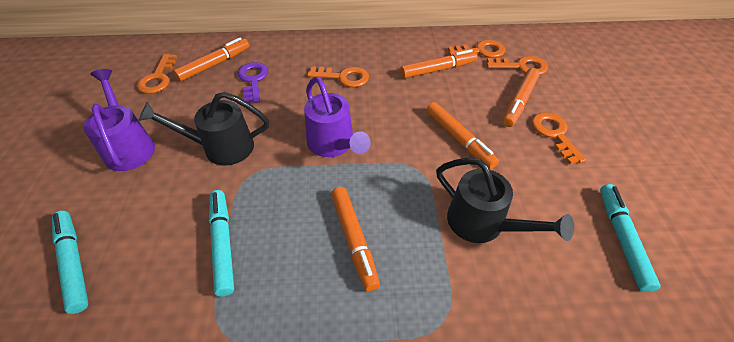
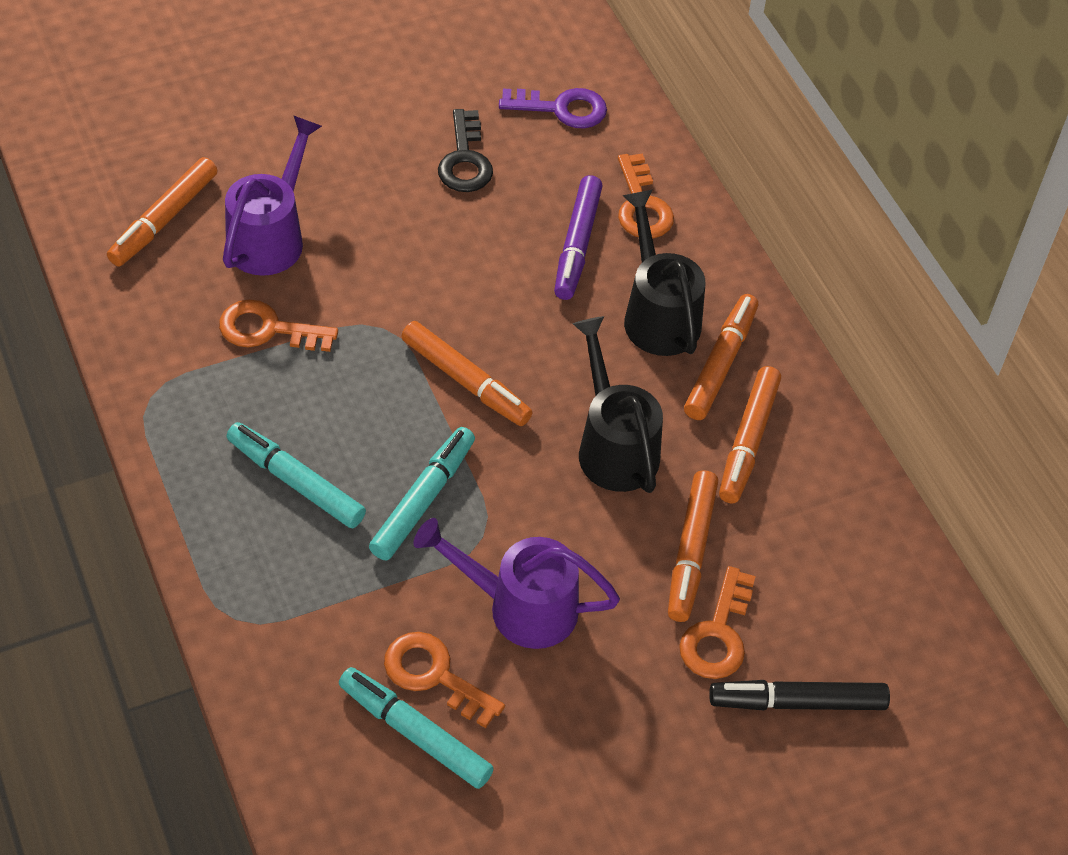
black key: 0 -> 1
black marker: 0 -> 1
orange key: 5 -> 4
purple marker: 0 -> 1

